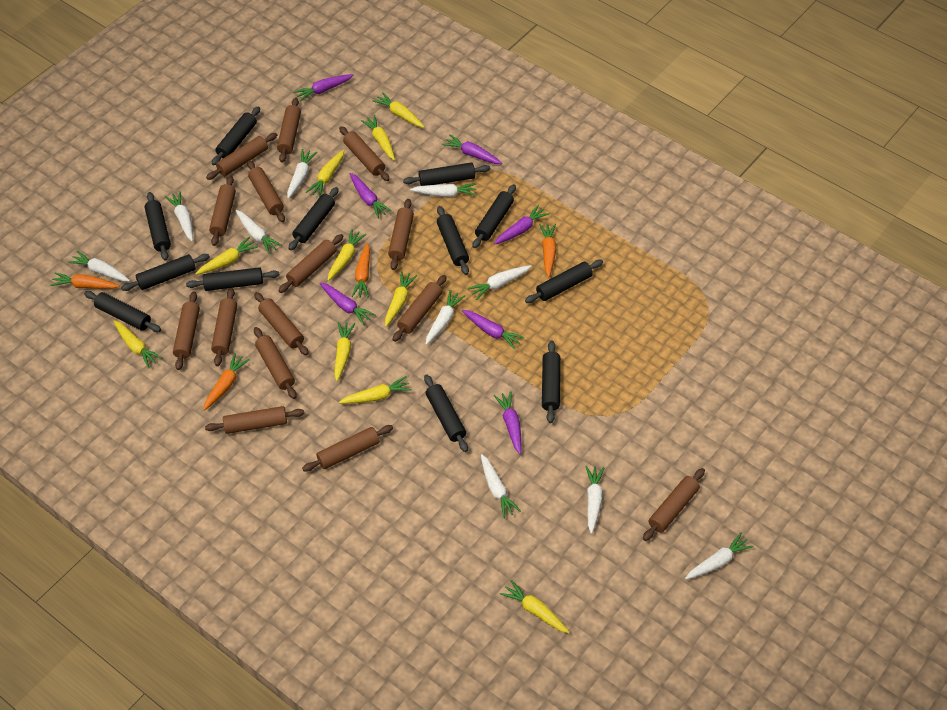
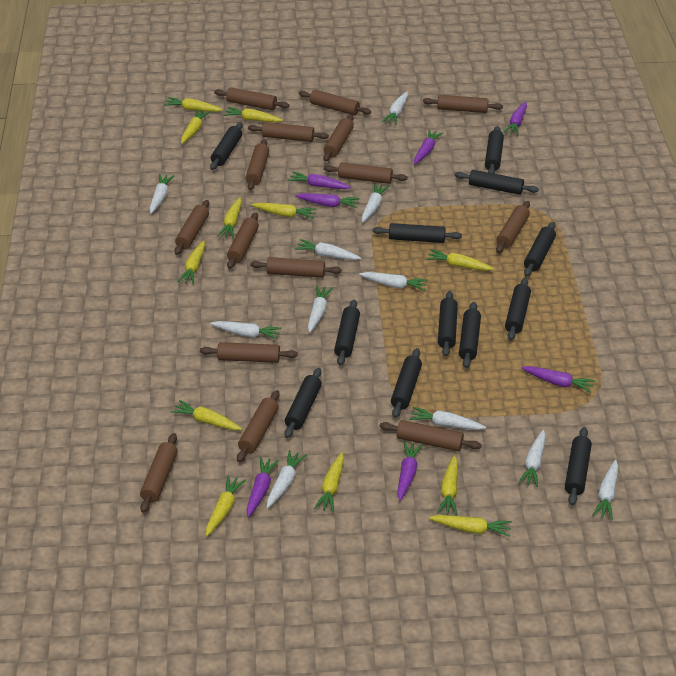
orange carrot: 4 -> 0
white carrot: 10 -> 11
yellow carrot: 10 -> 12

